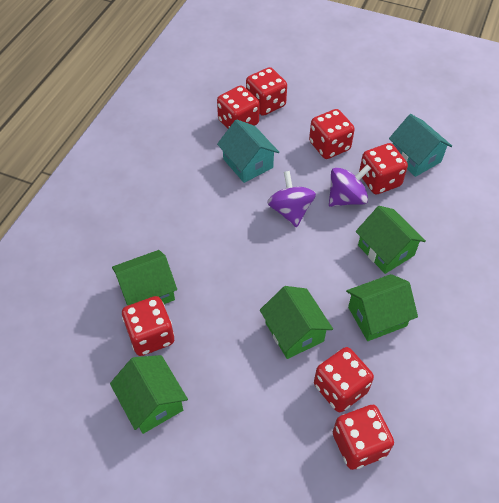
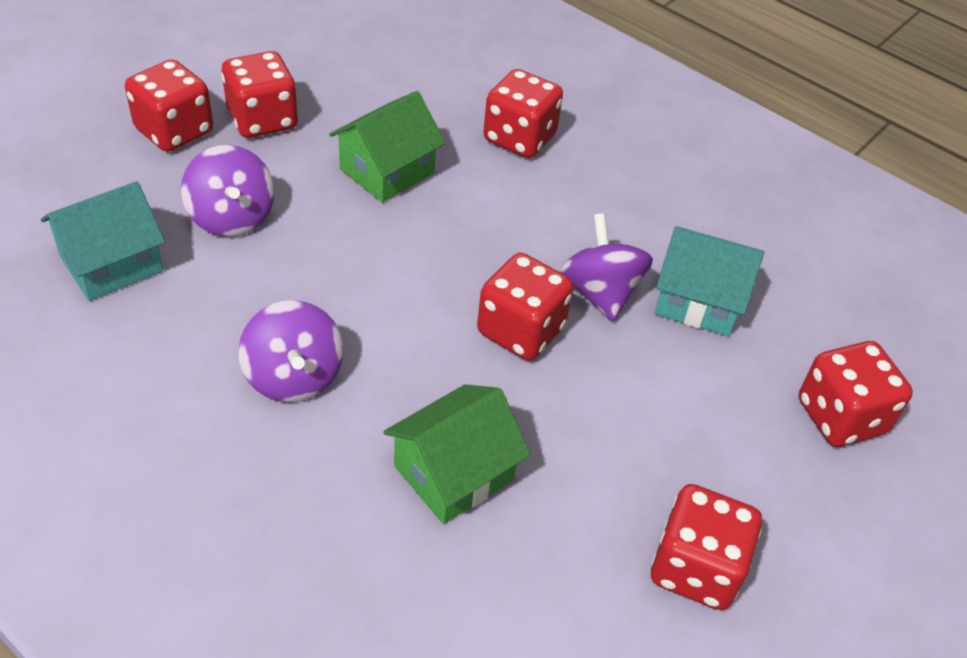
green house: 5 -> 2
purple spinning top: 2 -> 3
red dice: 7 -> 6

